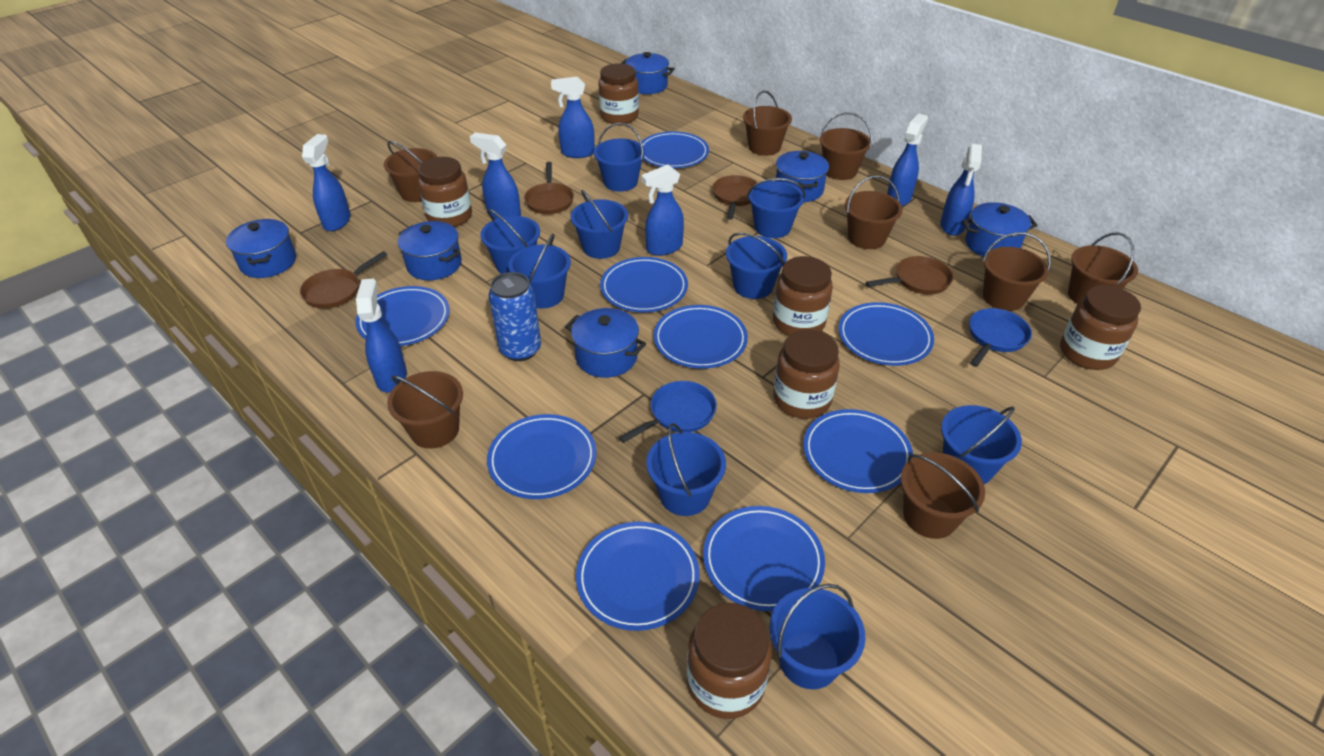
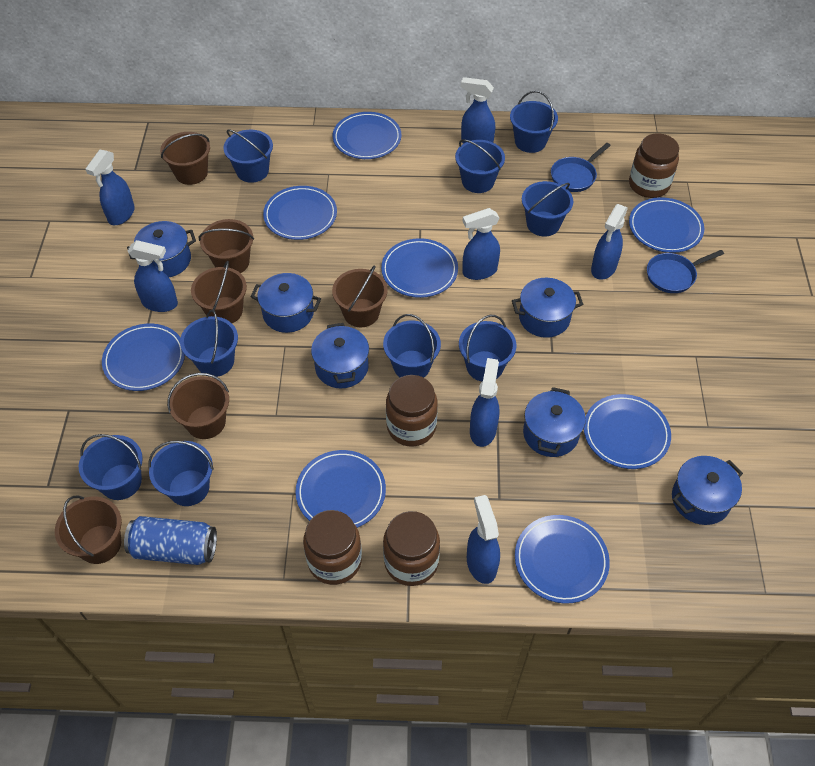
blue plate: 9 -> 8
brown bucket: 8 -> 6
brown jar: 6 -> 4
brown pan: 4 -> 0

